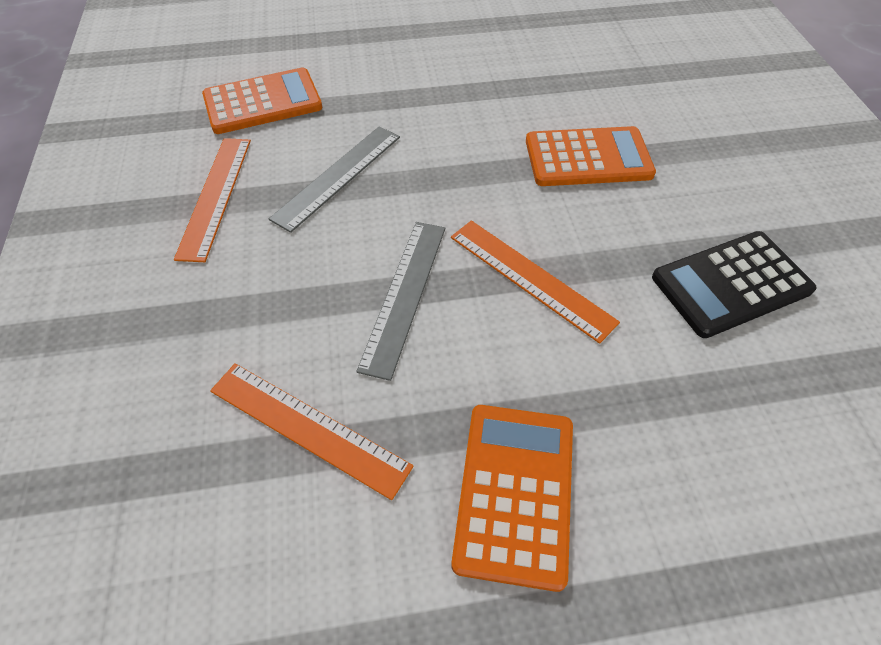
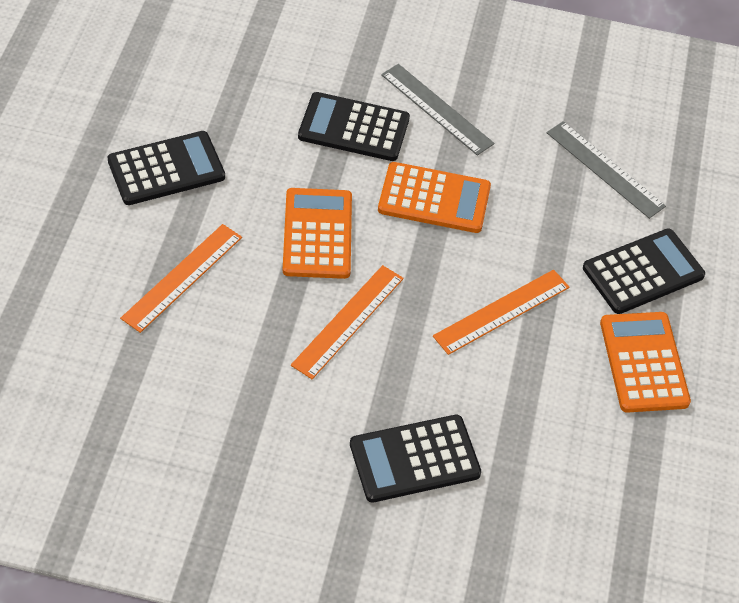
black calculator: 1 -> 4

